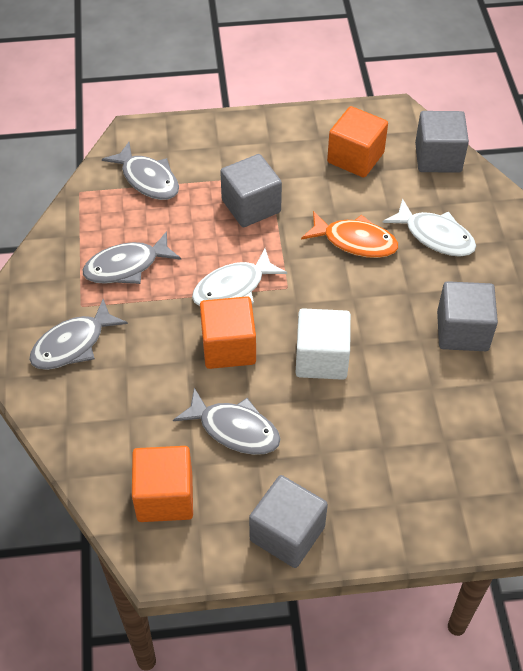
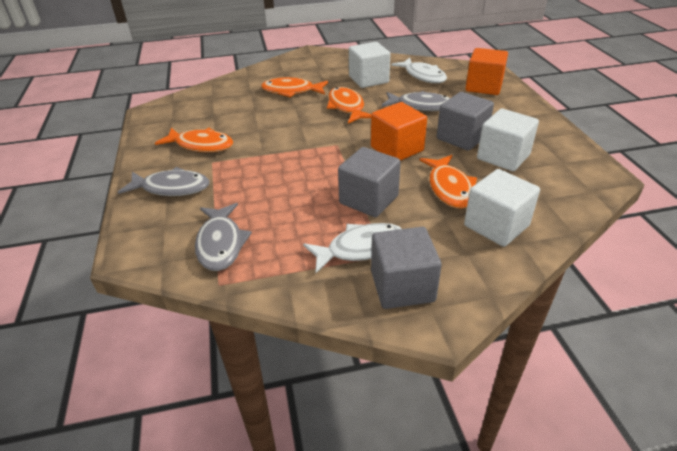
grey cube: 4 -> 3
grey fish: 4 -> 3
orange cube: 3 -> 2
orange fish: 1 -> 4
white cube: 1 -> 3

